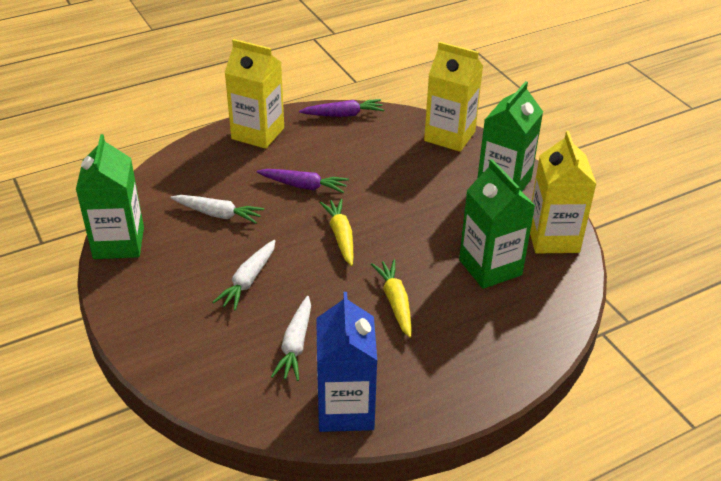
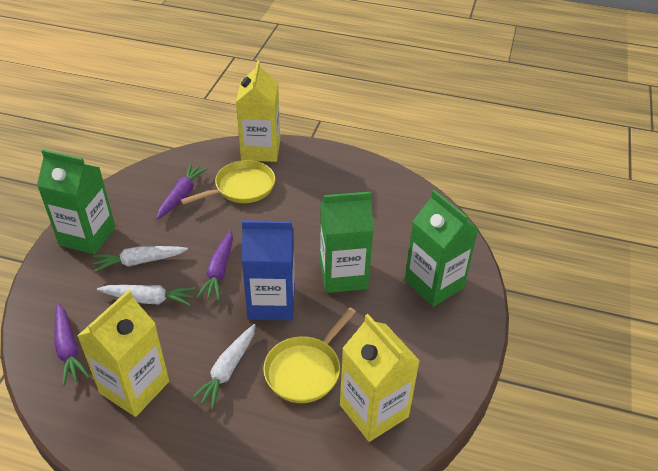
purple carrot: 2 -> 3
yellow carrot: 2 -> 0
yellow pan: 0 -> 2

